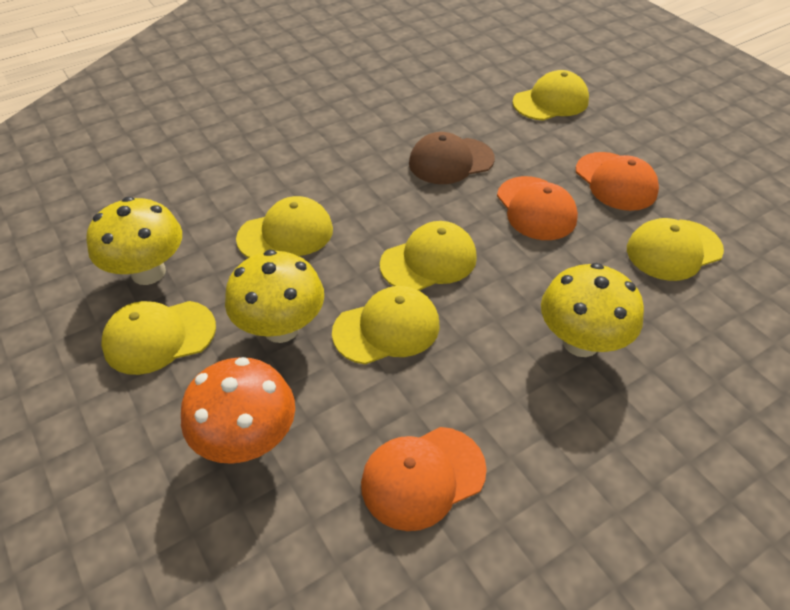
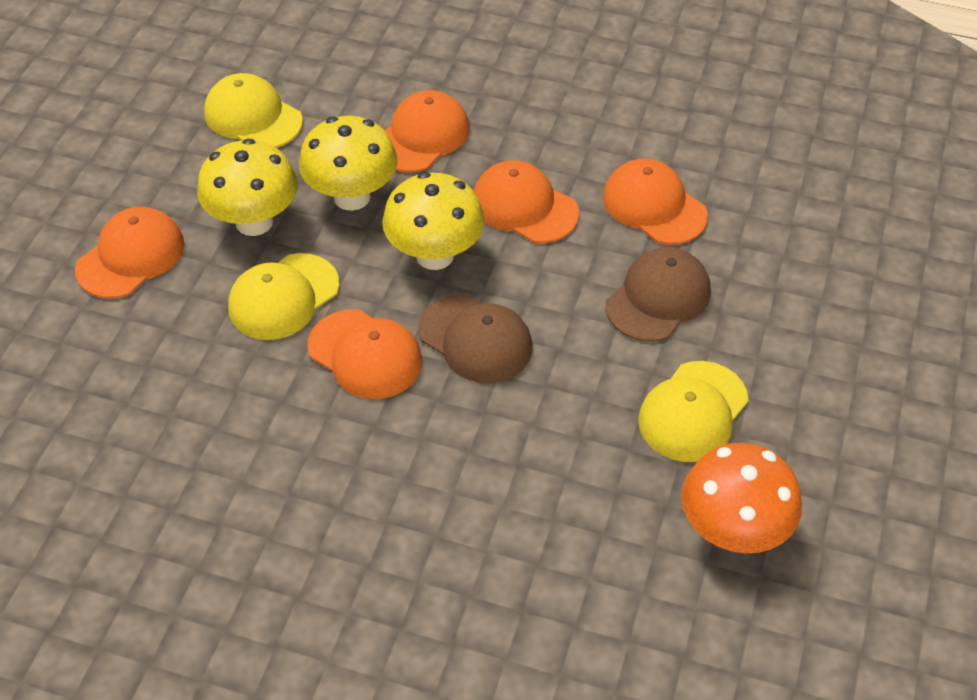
brown cap: 1 -> 2
orange cap: 3 -> 5
yellow cap: 6 -> 3

